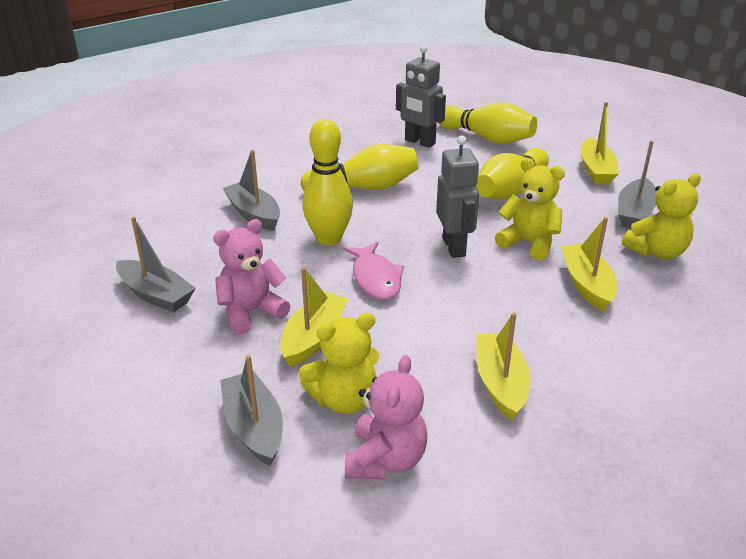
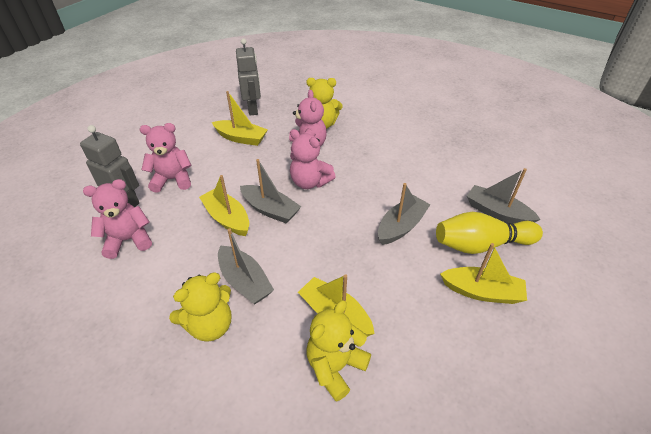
pink fish: 1 -> 0
pink teddy bear: 2 -> 4
yellow bowling pin: 4 -> 1

